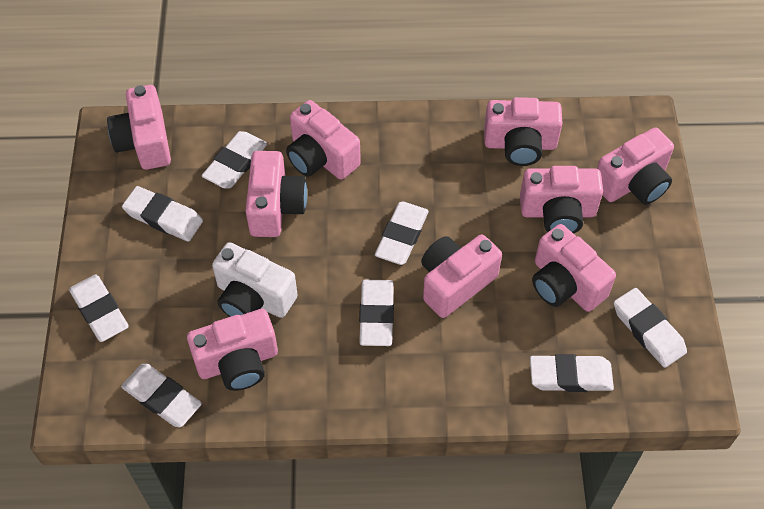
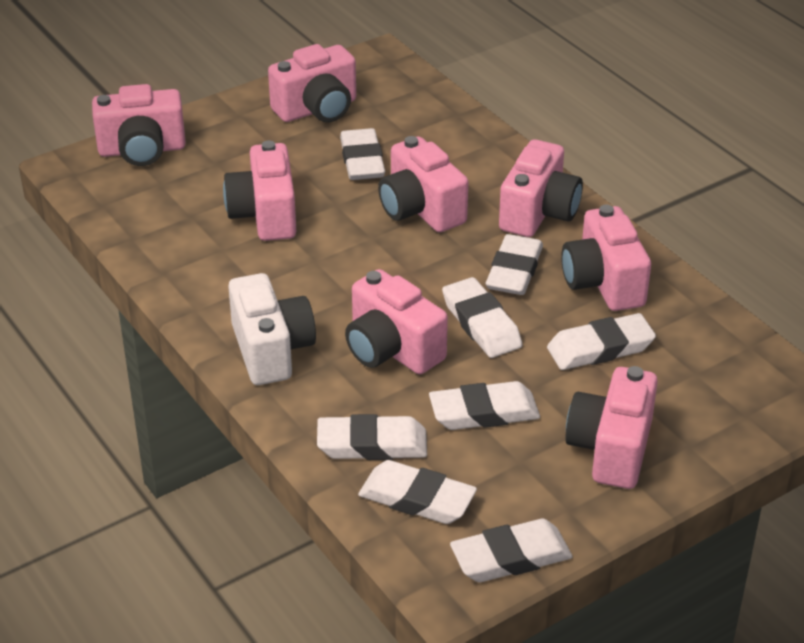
pink camera: 9 -> 8

